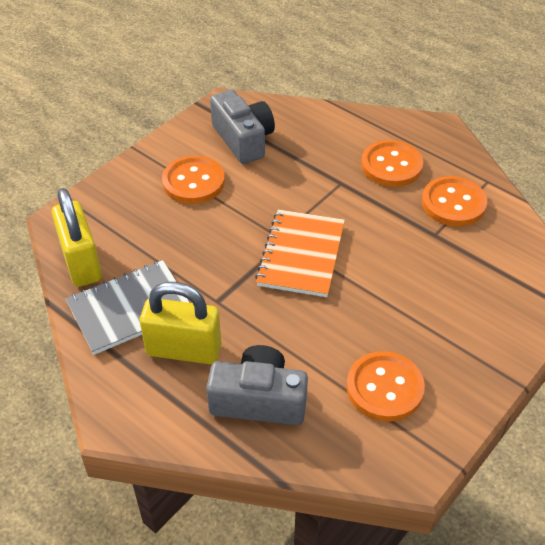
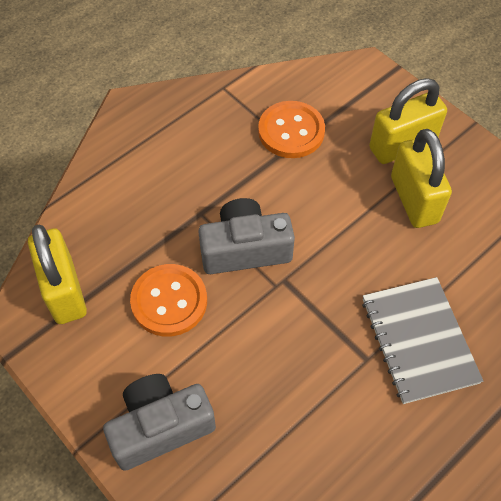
orange button: 4 -> 2
orange notebook: 1 -> 0
yellow padlock: 2 -> 3

